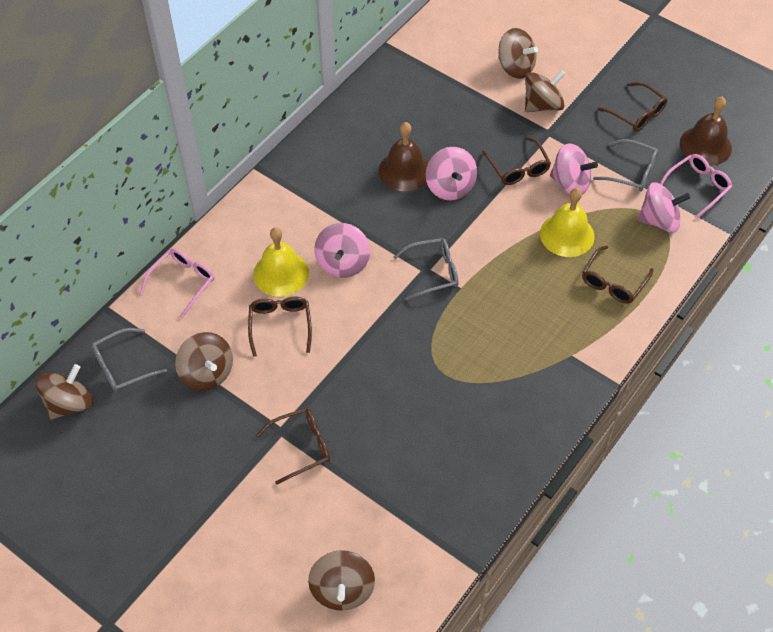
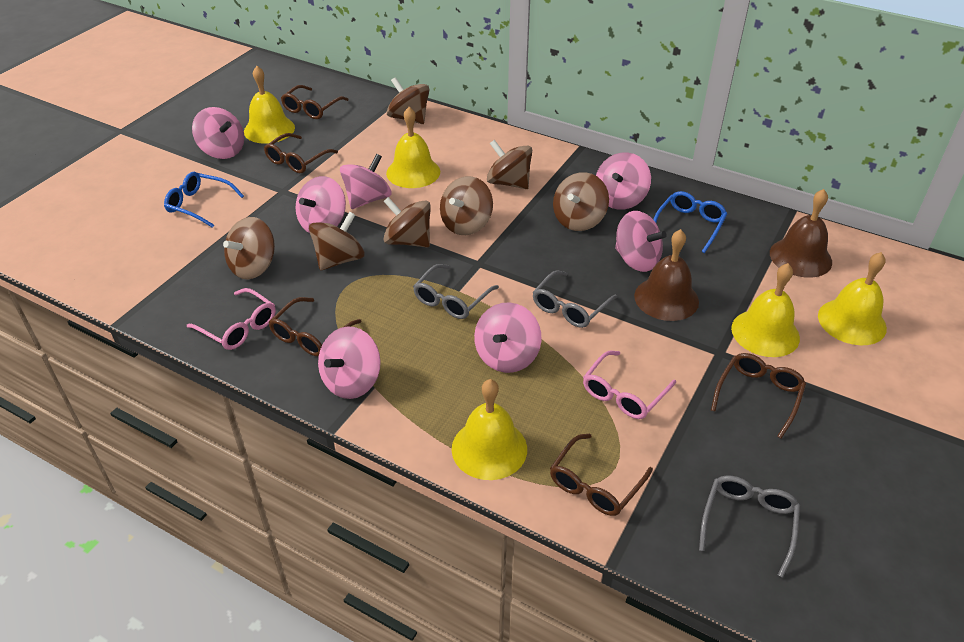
blue glasses: 0 -> 2
brown spinning top: 5 -> 7
pink spinning top: 4 -> 7
yellow bell: 2 -> 5

